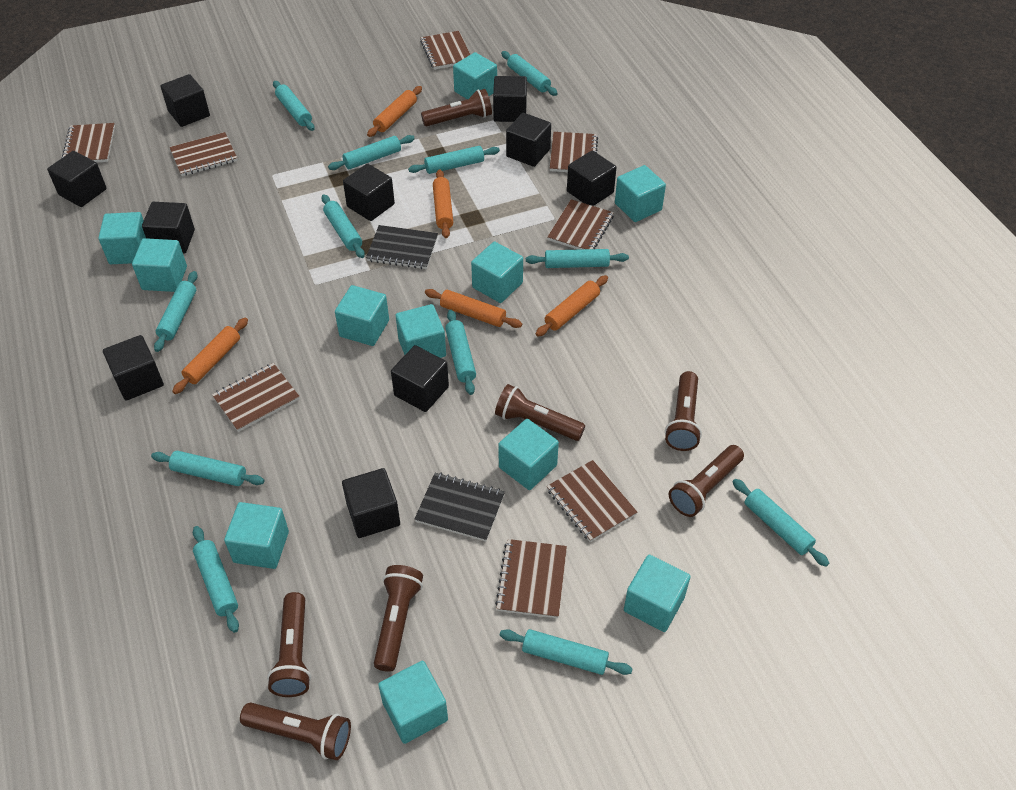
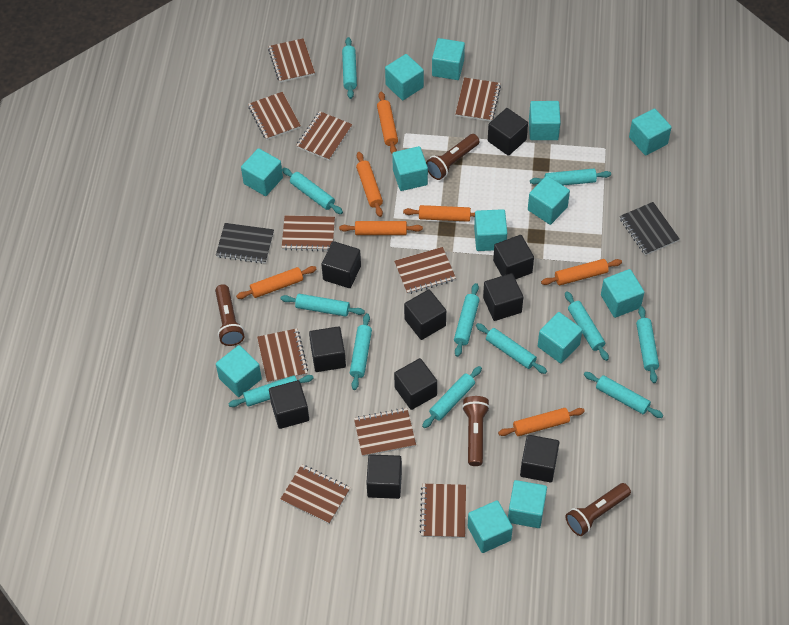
brown flashlight: 7 -> 4
brown notebook: 8 -> 10
orange rolling pin: 5 -> 7
turquoise cube: 11 -> 13

